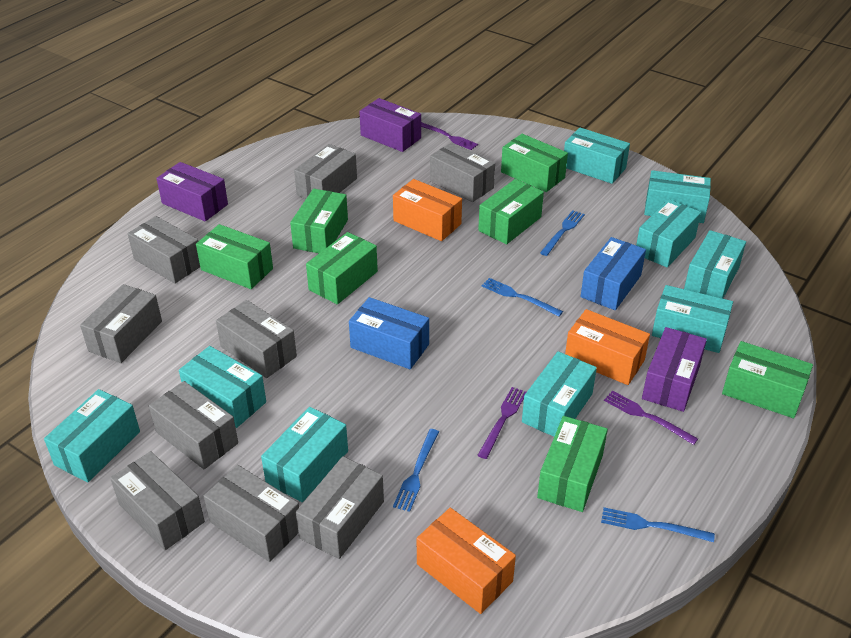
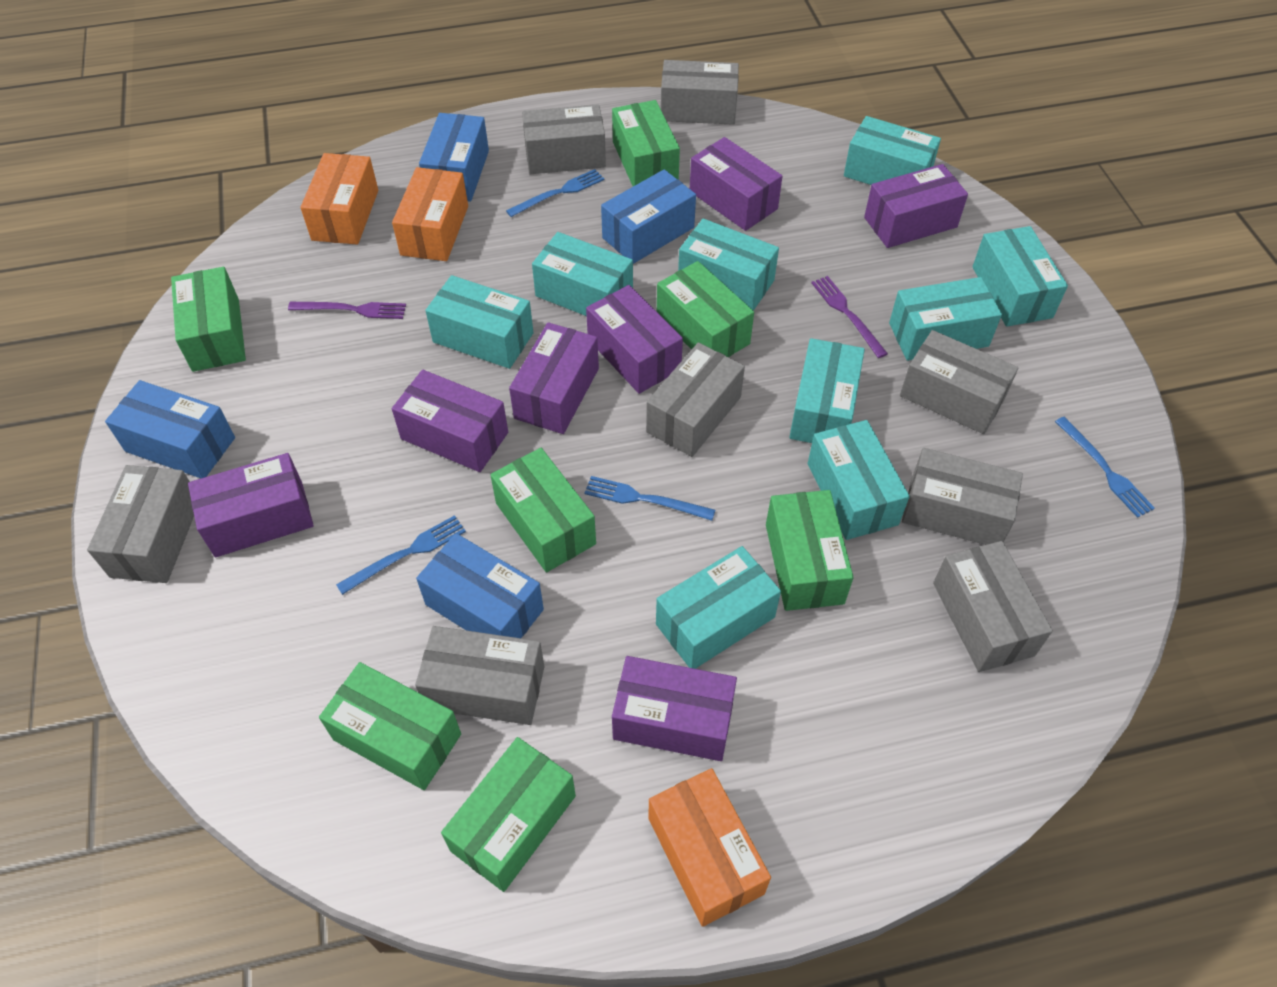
blue box: 2 -> 4
grey box: 9 -> 8
purple box: 3 -> 7
purple fork: 3 -> 2

